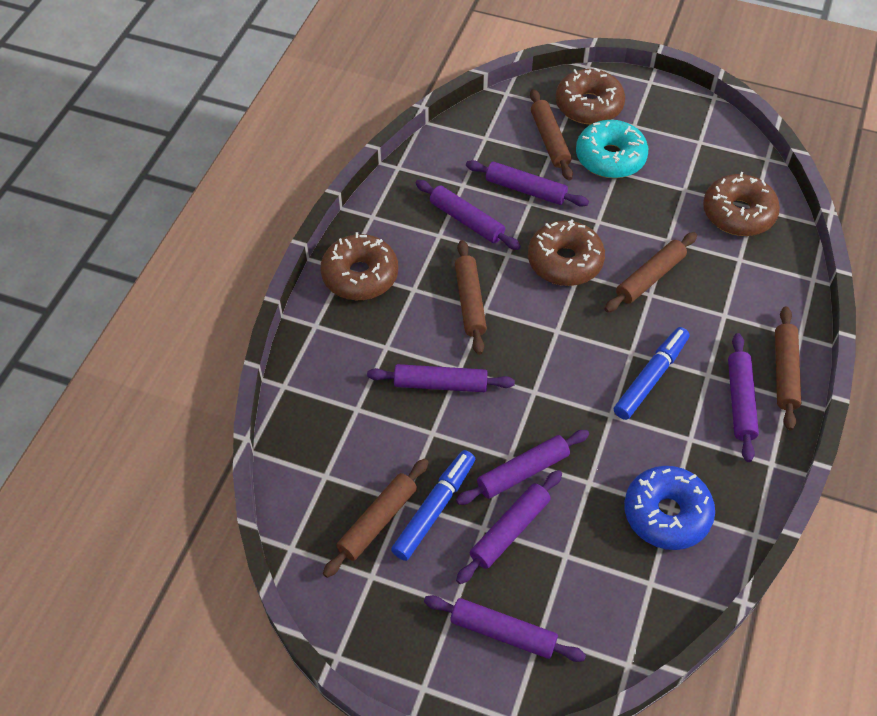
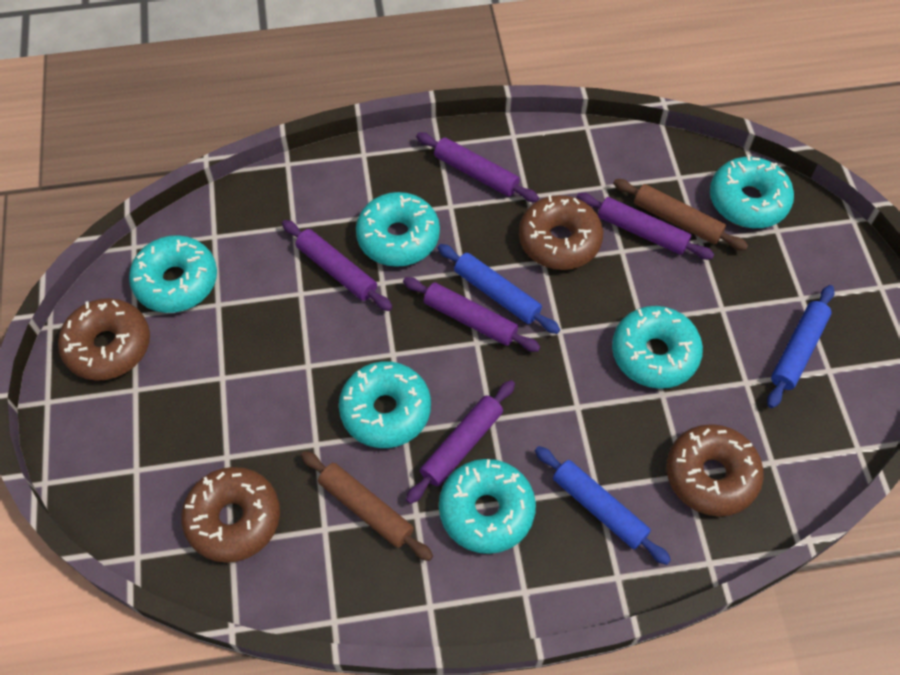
blue donut: 1 -> 0
blue marker: 2 -> 0
blue rolling pin: 0 -> 3
brown rolling pin: 5 -> 2
purple rolling pin: 7 -> 5
turquoise donut: 1 -> 6

